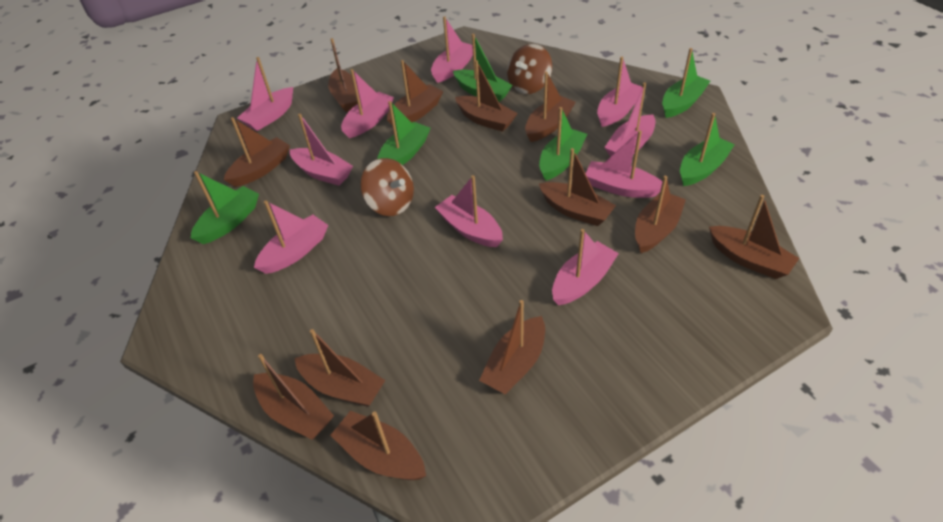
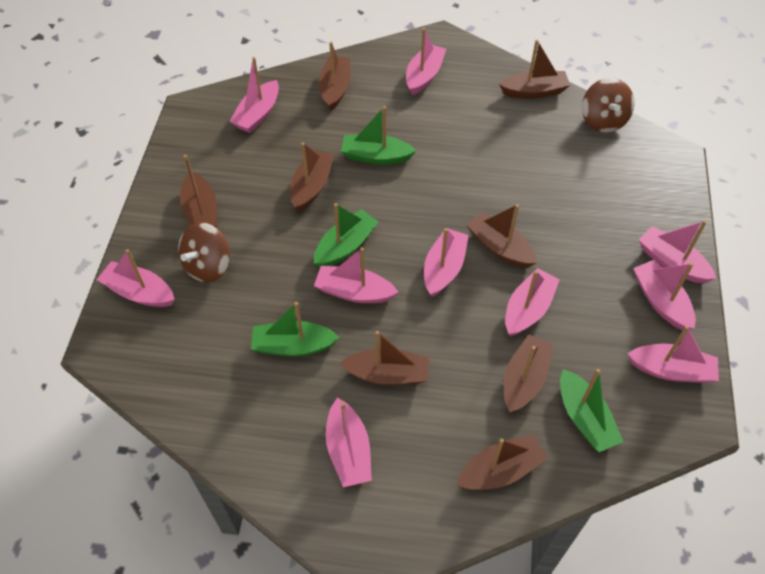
brown boat: 12 -> 8
green boat: 6 -> 4

